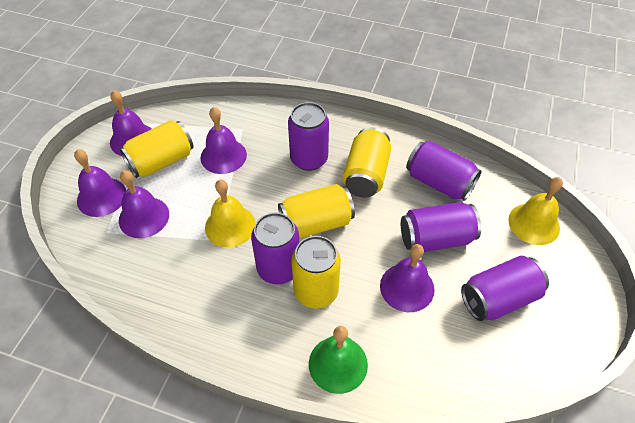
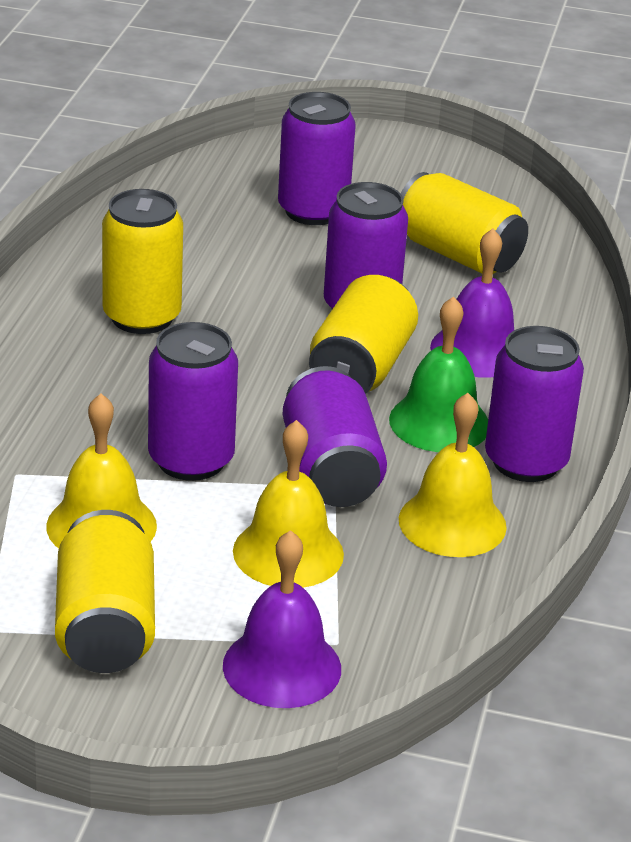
purple bell: 5 -> 2
yellow bell: 2 -> 3

